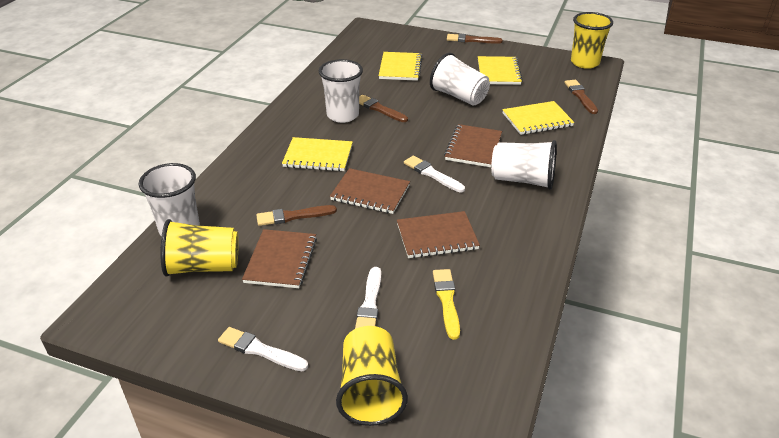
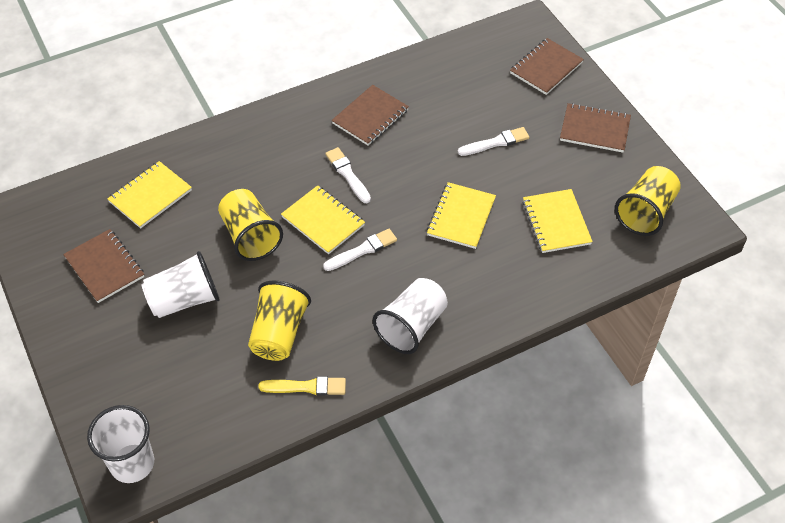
brown brush: 4 -> 0
white cup: 4 -> 3

